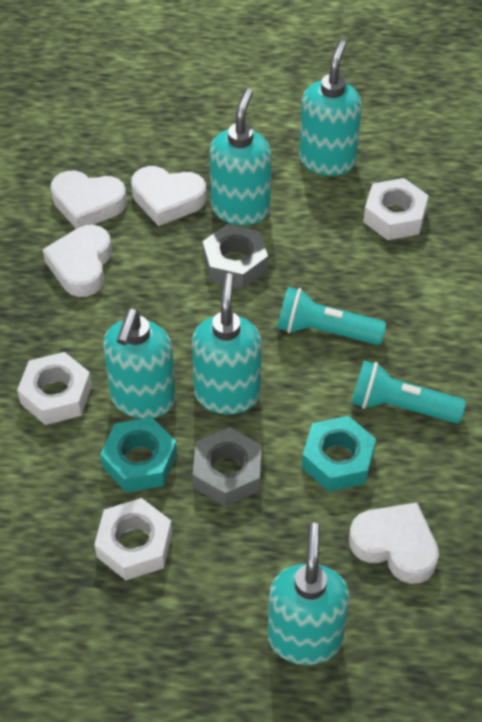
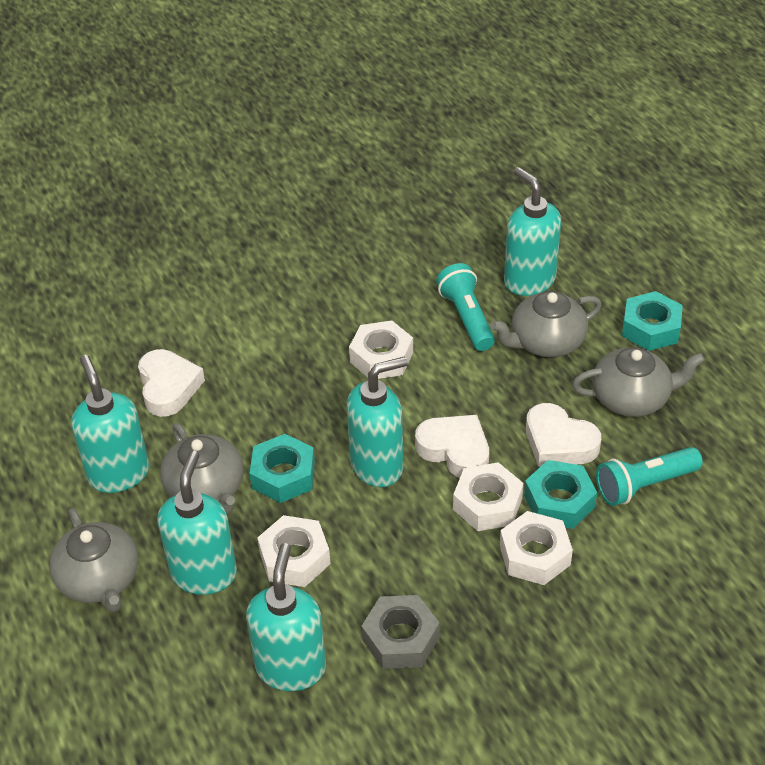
grey nut: 2 -> 1
grey teapot: 0 -> 4
turquoise nut: 2 -> 3
white heart: 4 -> 3
white nut: 3 -> 4

